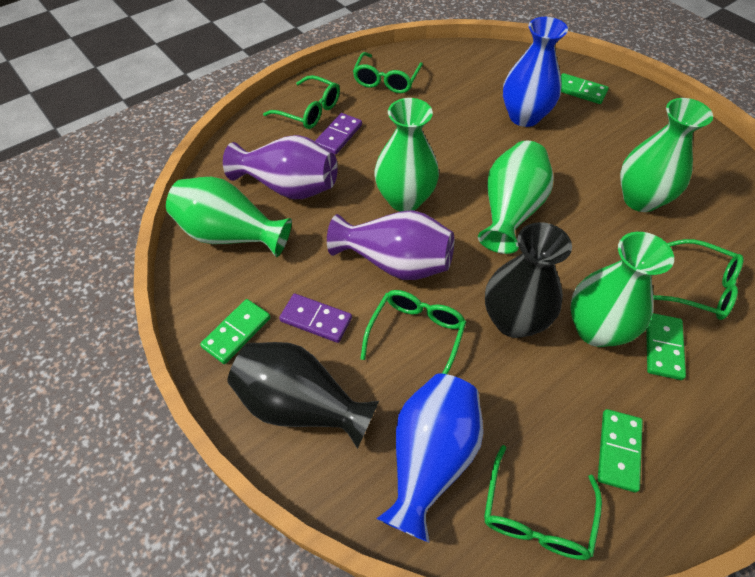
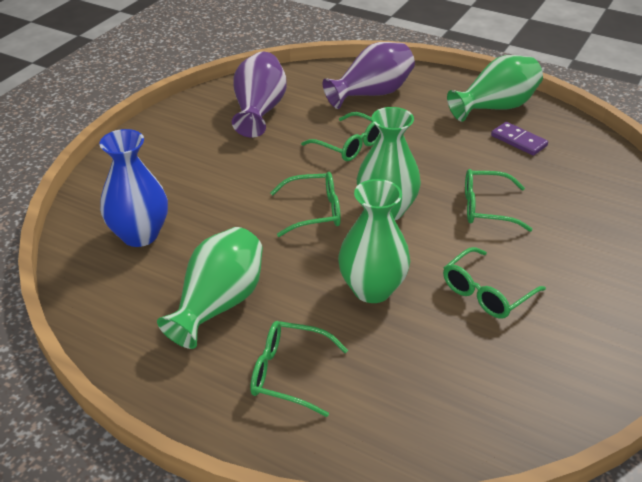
black vase: 2 -> 0
blue vase: 2 -> 1
green domino: 4 -> 0
green vase: 5 -> 4
purple domino: 2 -> 1

